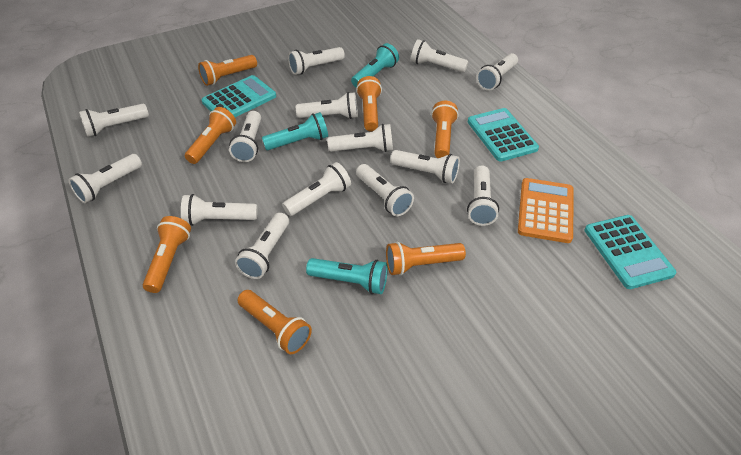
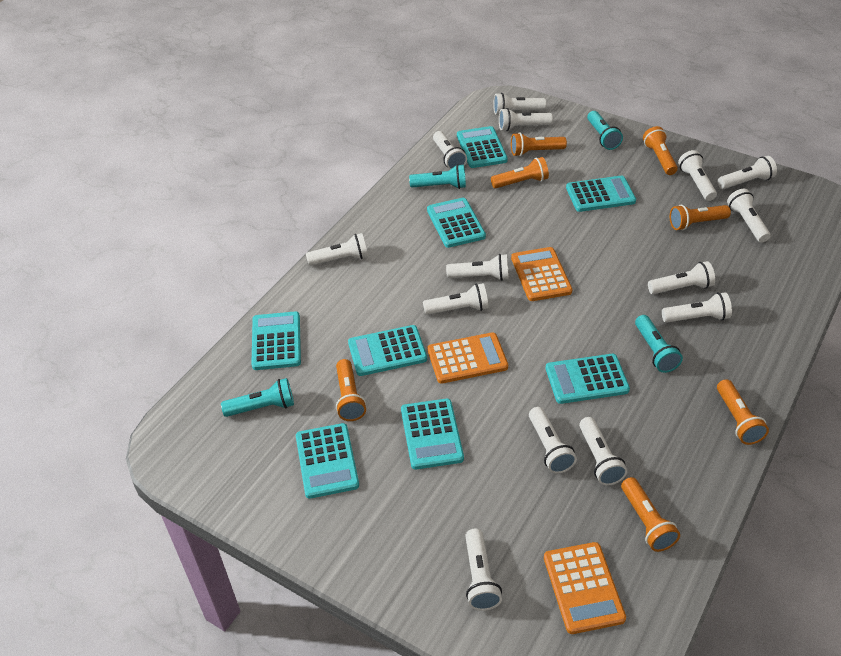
orange calculator: 1 -> 3
turquoise calculator: 3 -> 8
turquoise flashlight: 3 -> 4

